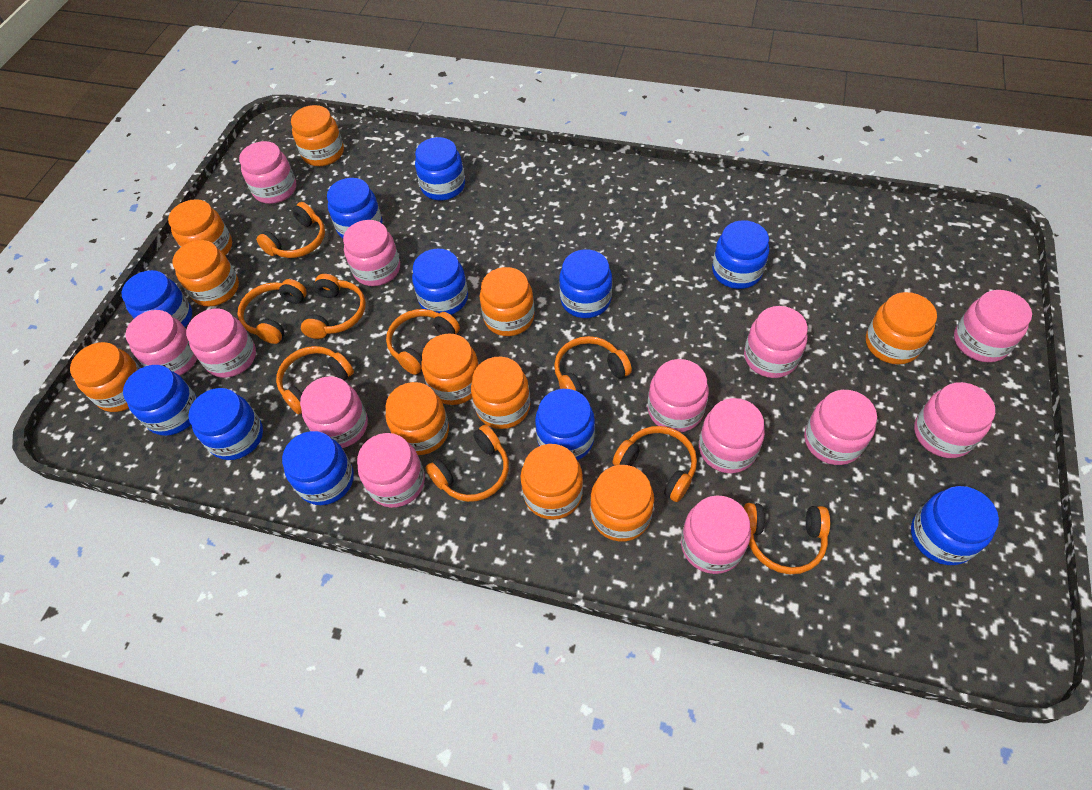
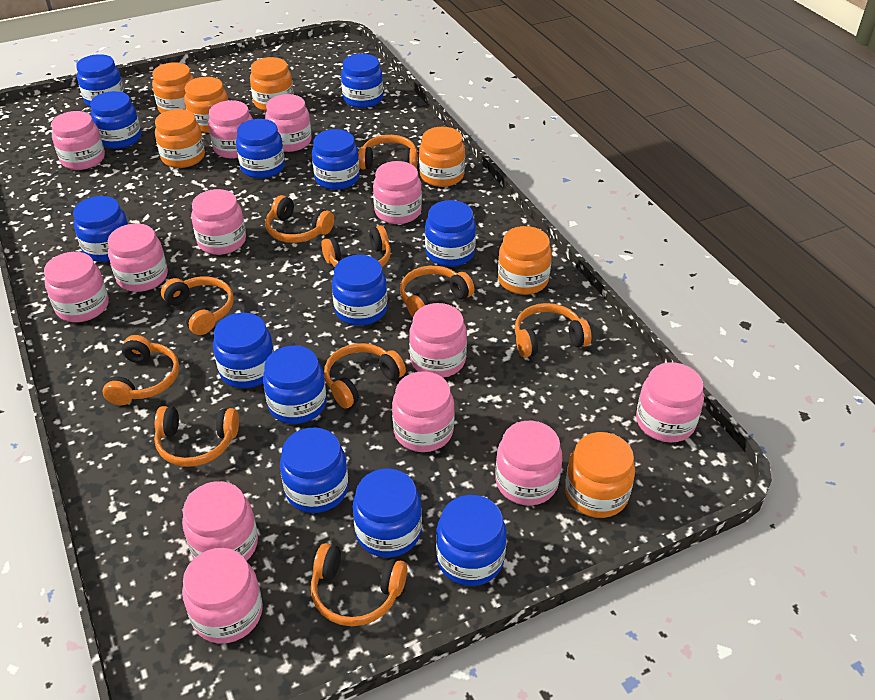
blue jar: 11 -> 13
orange headphones: 9 -> 10
orange jar: 11 -> 7

